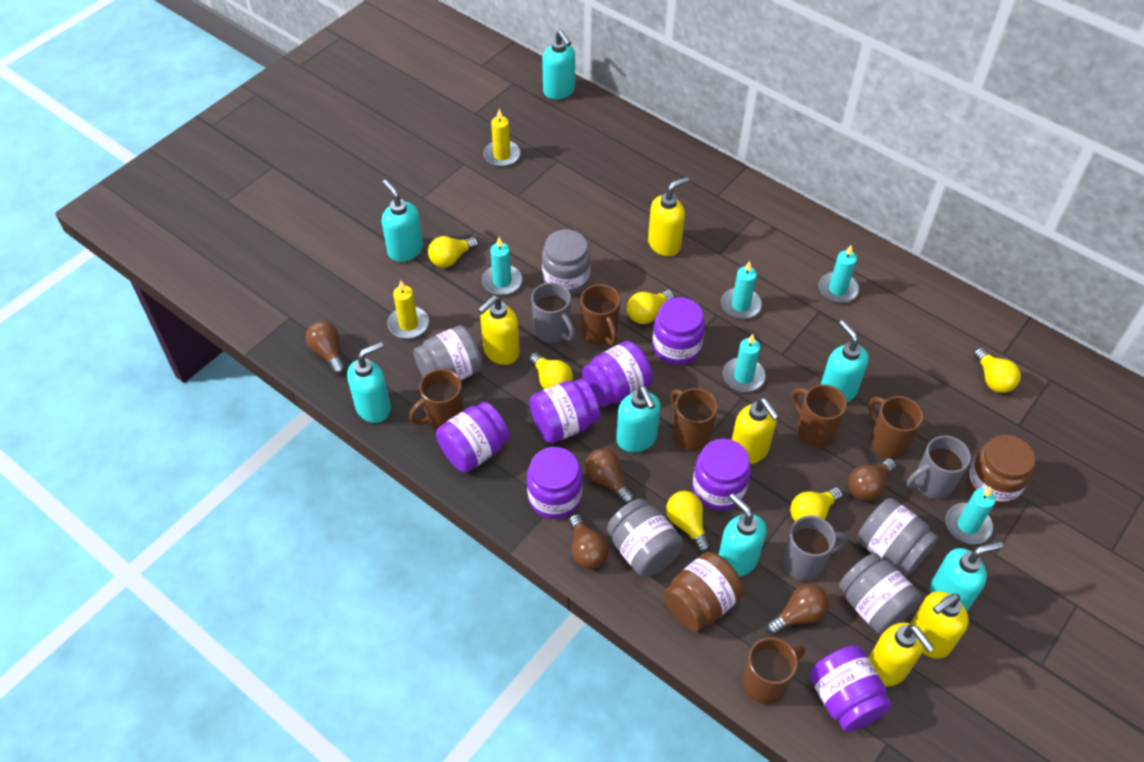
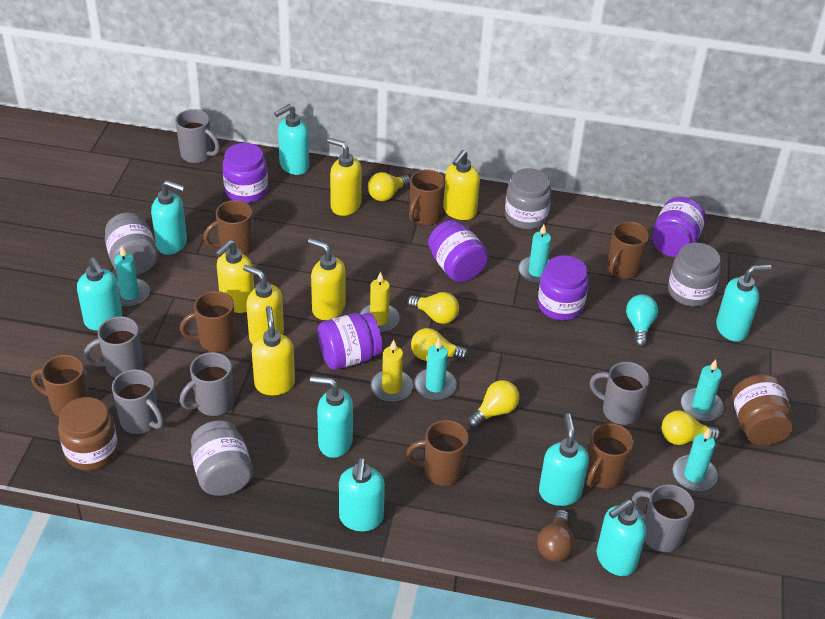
brown light bulb: 5 -> 1
brown mug: 6 -> 7
grey jar: 5 -> 4
grey mug: 3 -> 6
purple jar: 7 -> 5
turquoise light bulb: 0 -> 1
turquoise soap dispenser: 7 -> 8
yellow light bulb: 6 -> 5
yellow soap dispenser: 5 -> 6

